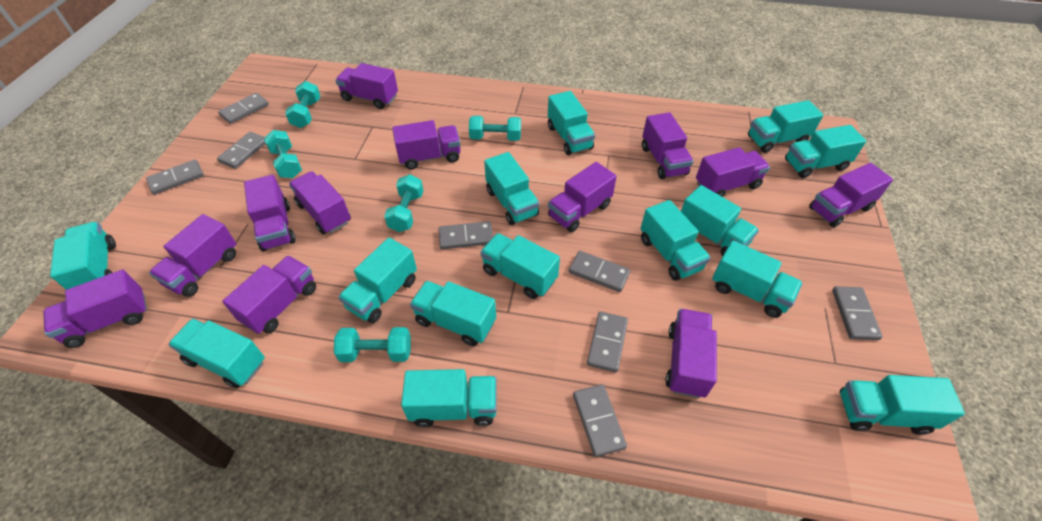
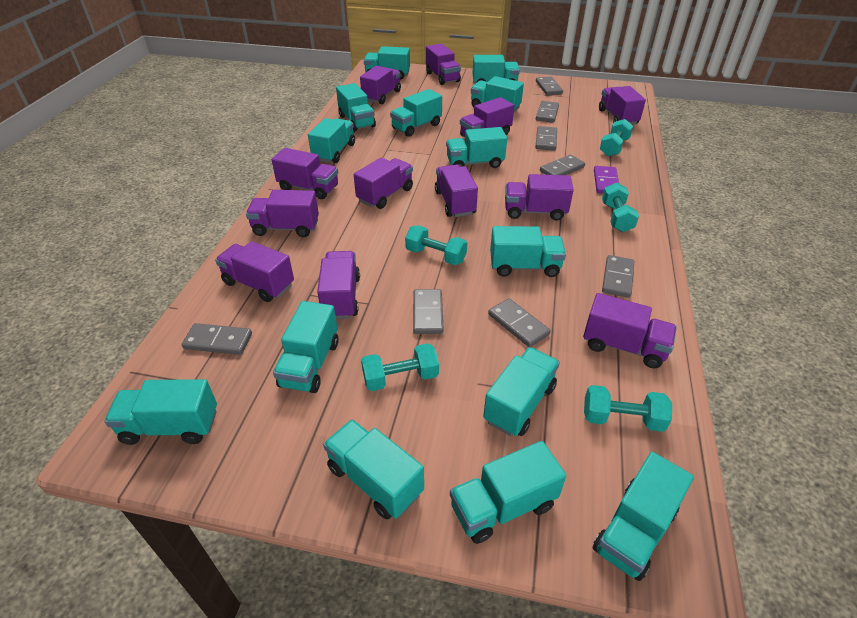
purple domino: 0 -> 1

